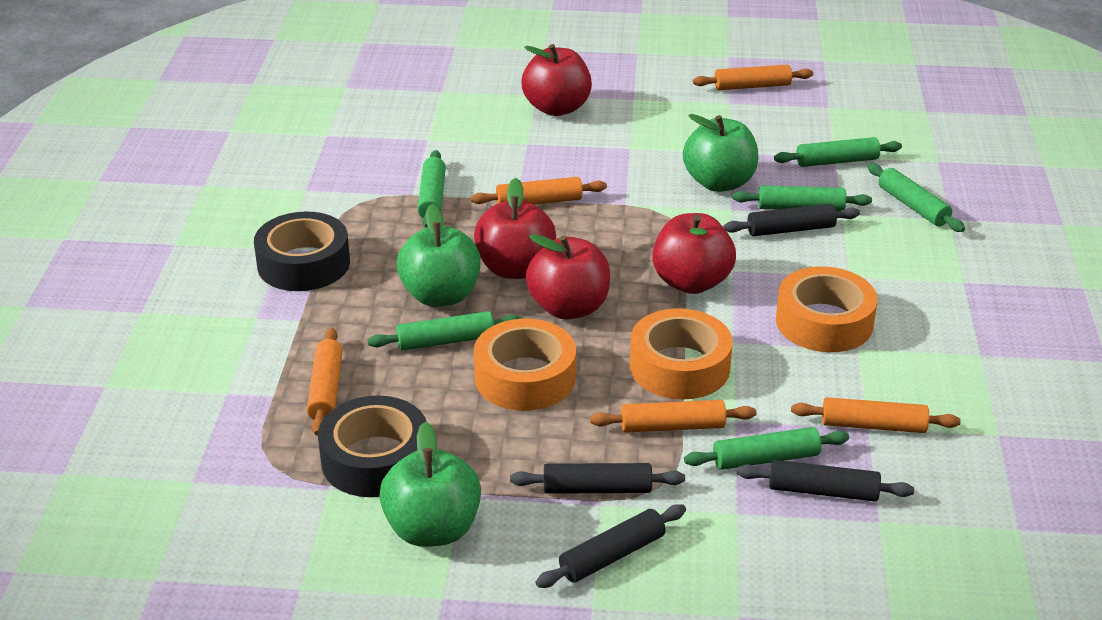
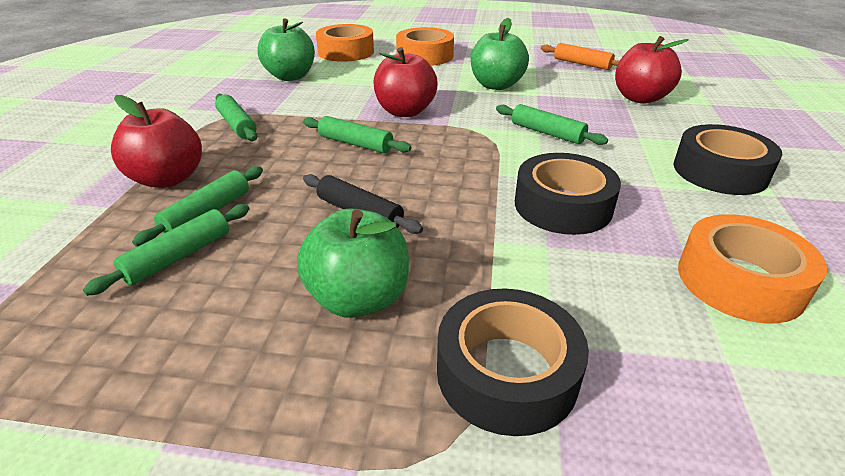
black rolling pin: 4 -> 1
black tape: 2 -> 3
green rolling pin: 6 -> 5
orange rolling pin: 5 -> 1
red apple: 4 -> 3

